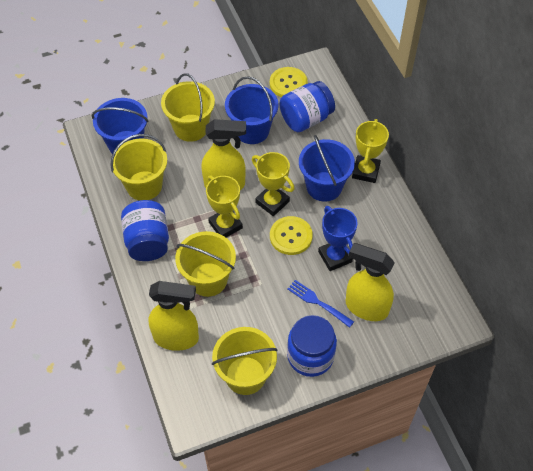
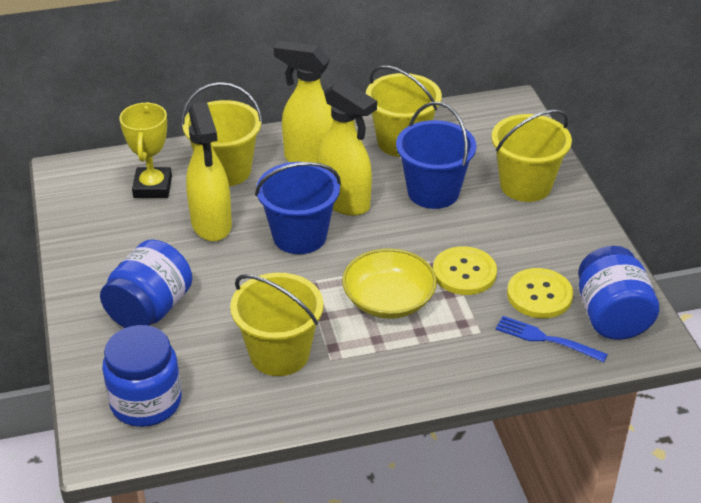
blue bucket: 3 -> 2
blue trophy: 1 -> 0
yellow bowl: 0 -> 1
yellow trophy: 3 -> 1

